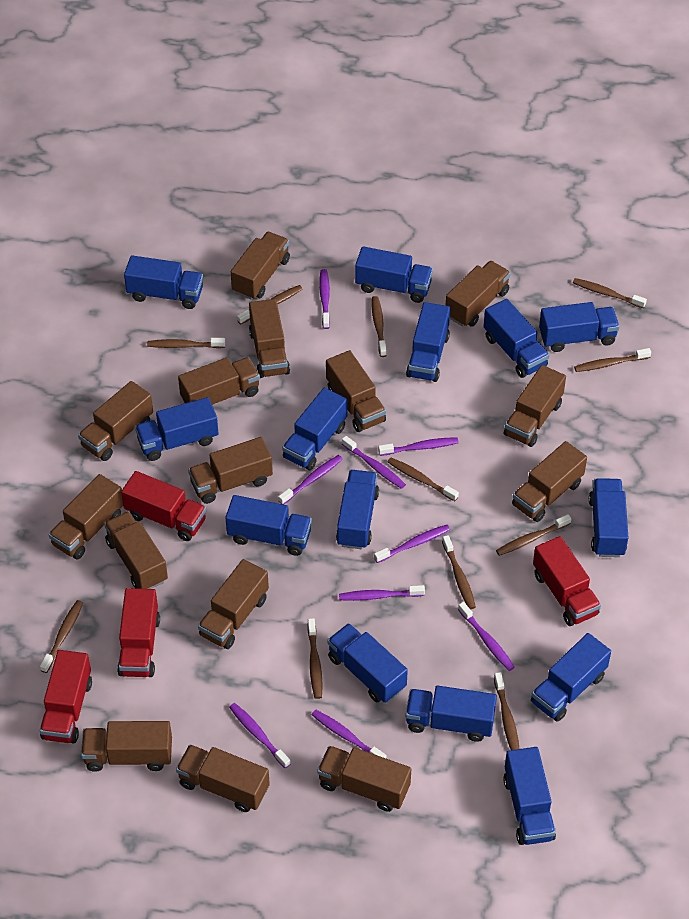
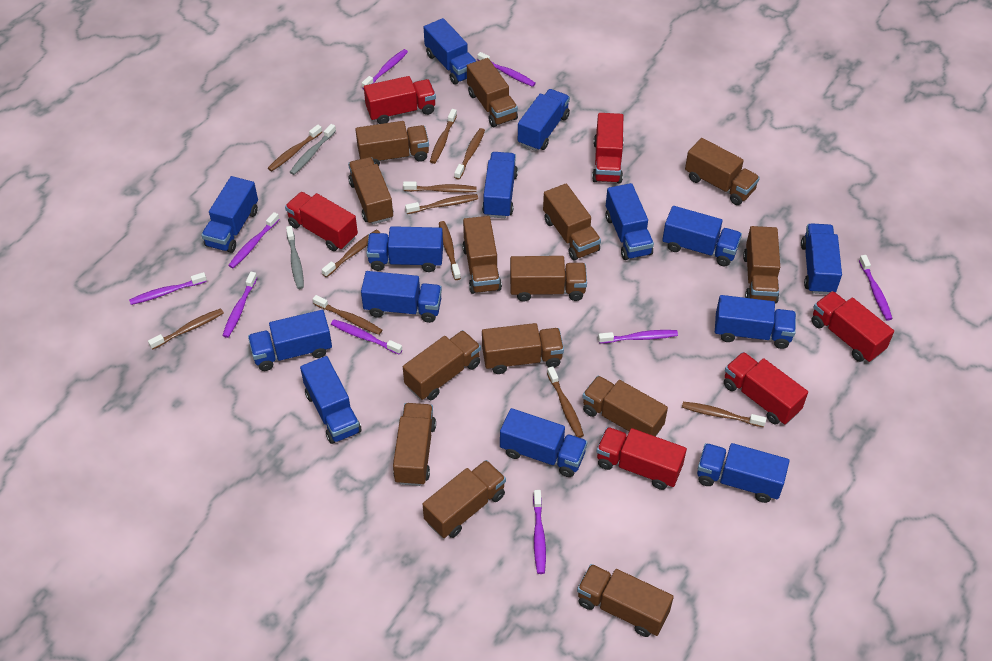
brown truck: 15 -> 14
grey toothbrush: 0 -> 2
red truck: 4 -> 6

